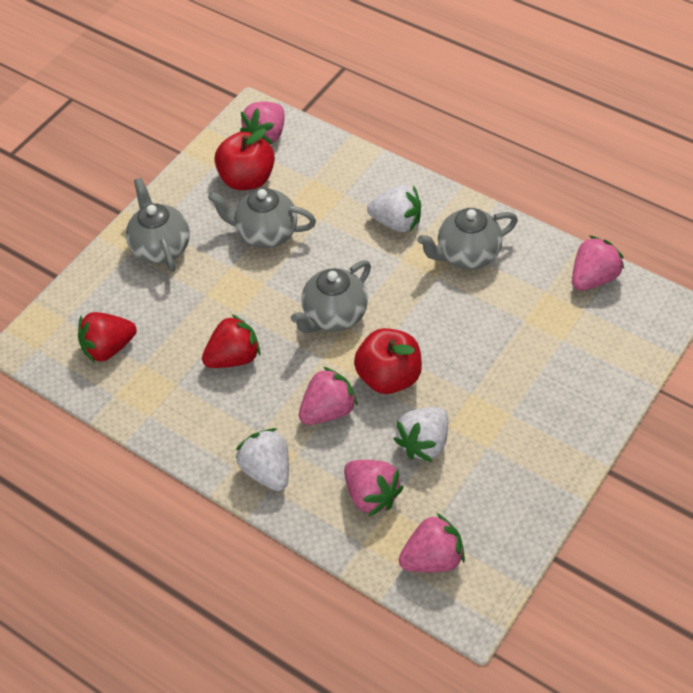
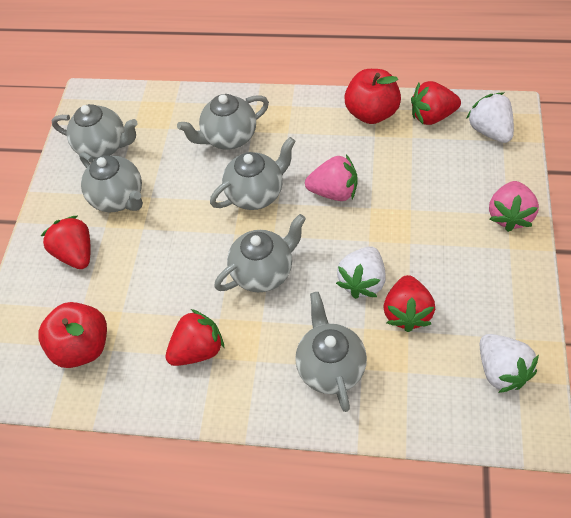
grey teapot: 4 -> 6
pink strawberry: 5 -> 2
red strawberry: 2 -> 4

